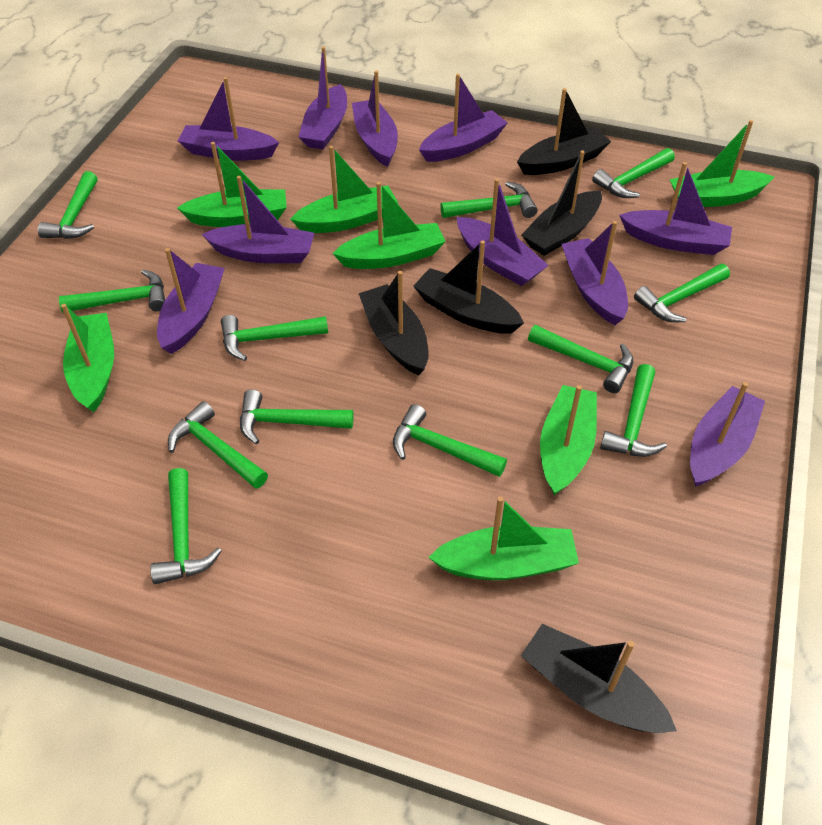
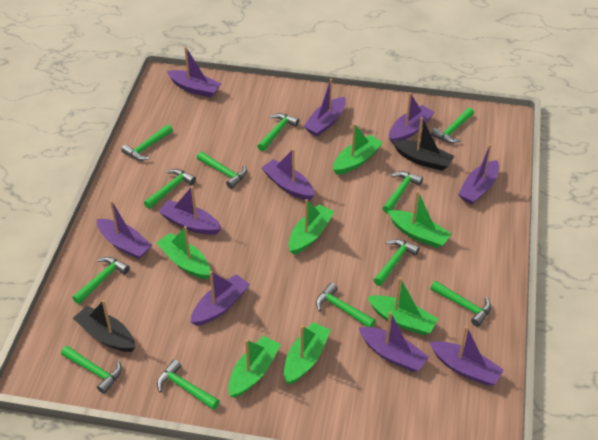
black boat: 5 -> 2

